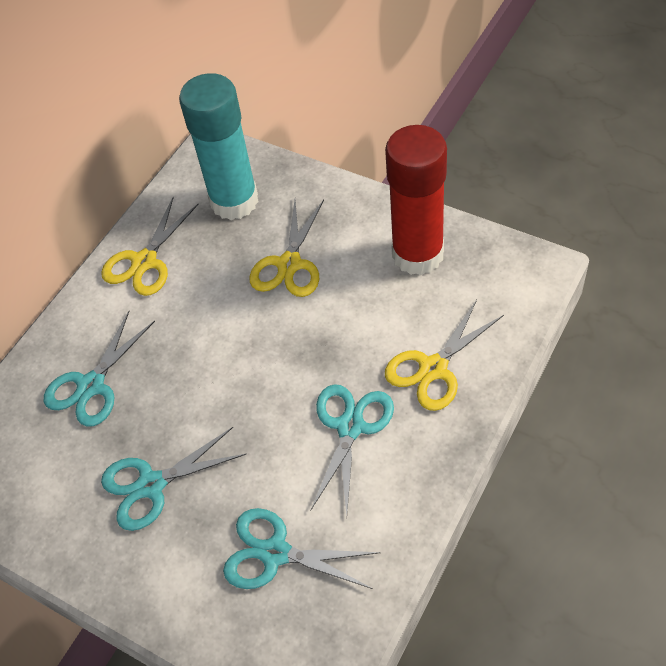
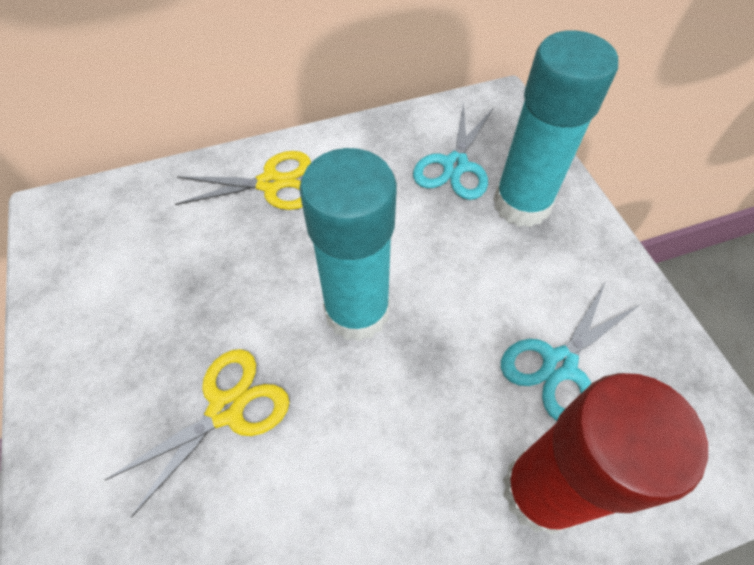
turquoise glue stick: 1 -> 2
turquoise scissors: 4 -> 2
yellow scissors: 3 -> 2

